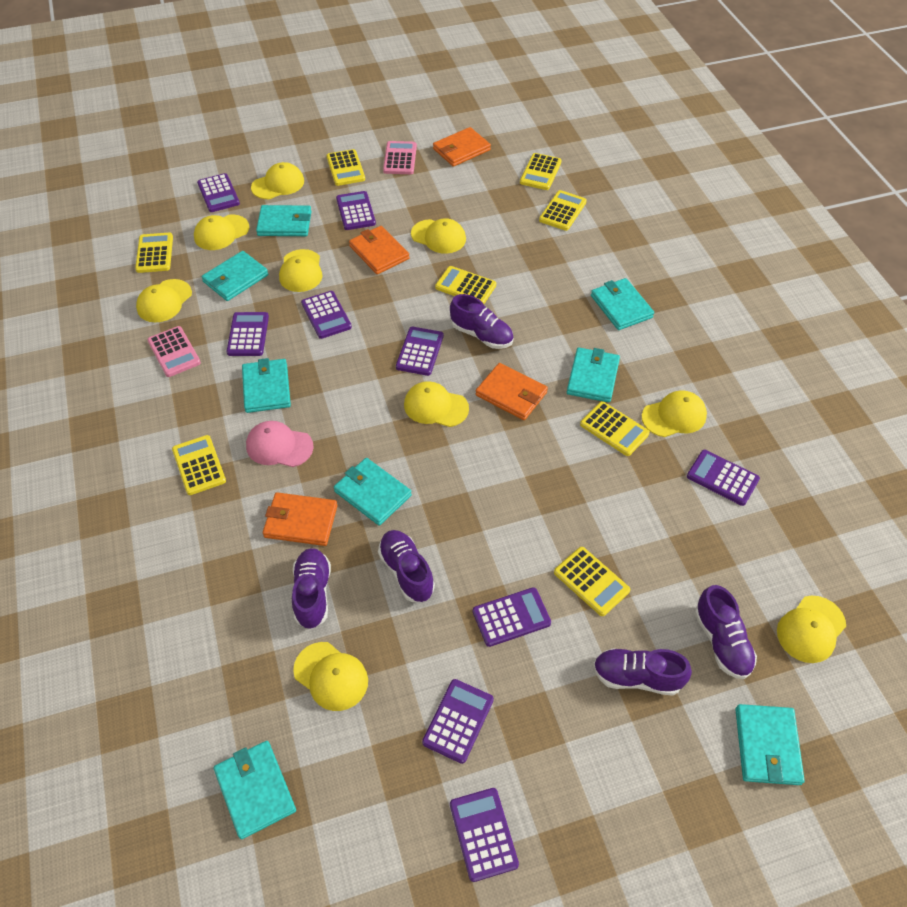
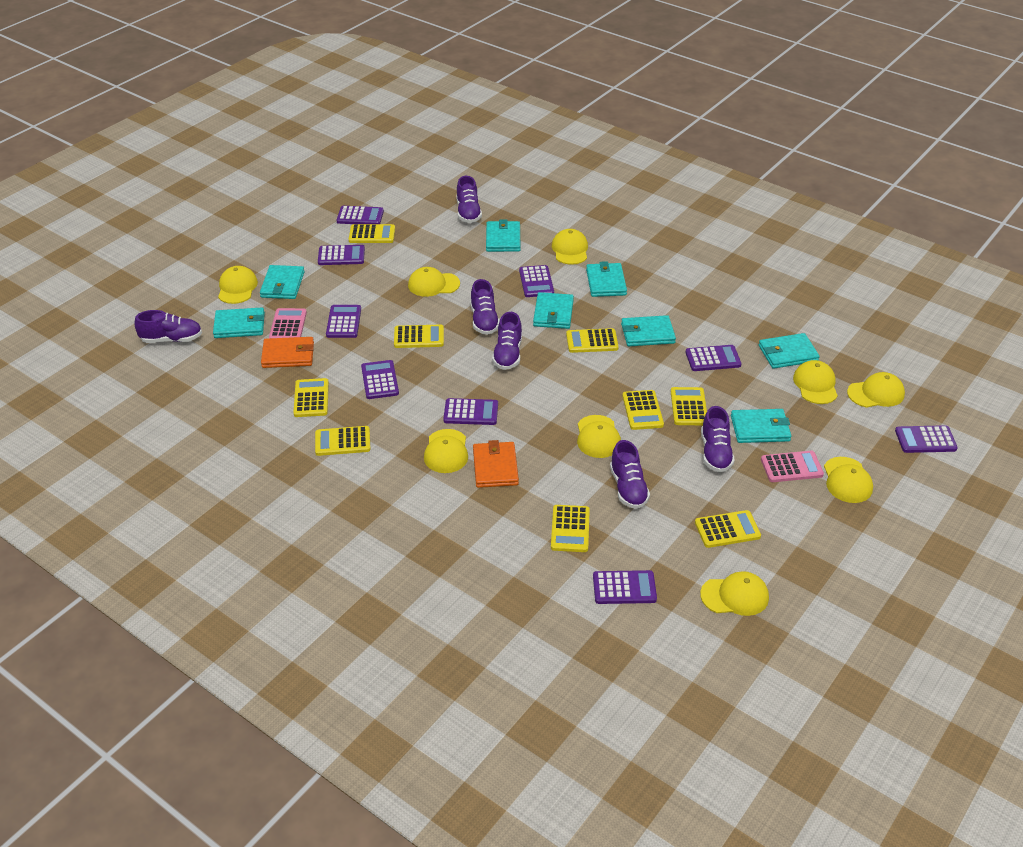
orange wallet: 4 -> 2
pink cap: 1 -> 0
purple shoe: 5 -> 6
yellow calculator: 8 -> 9

